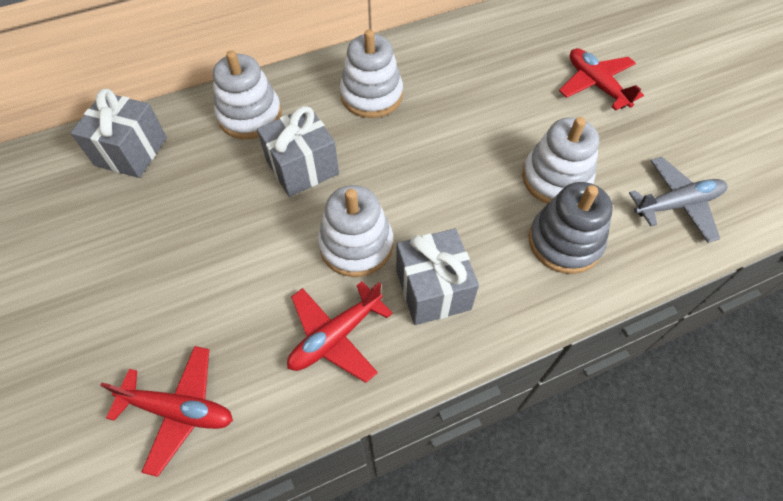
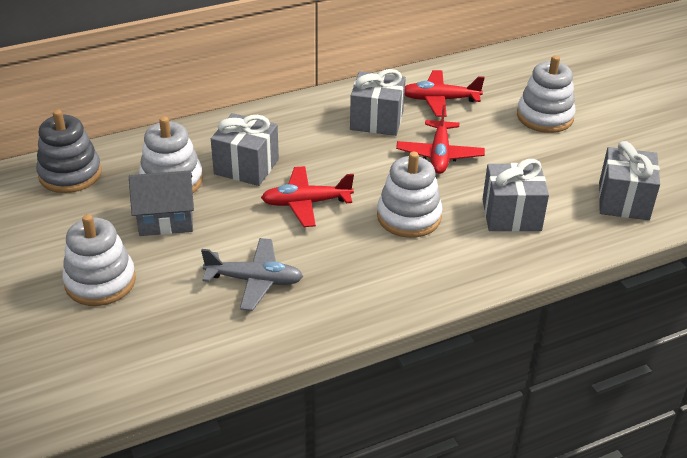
grey gift: 3 -> 4
grey house: 0 -> 1

